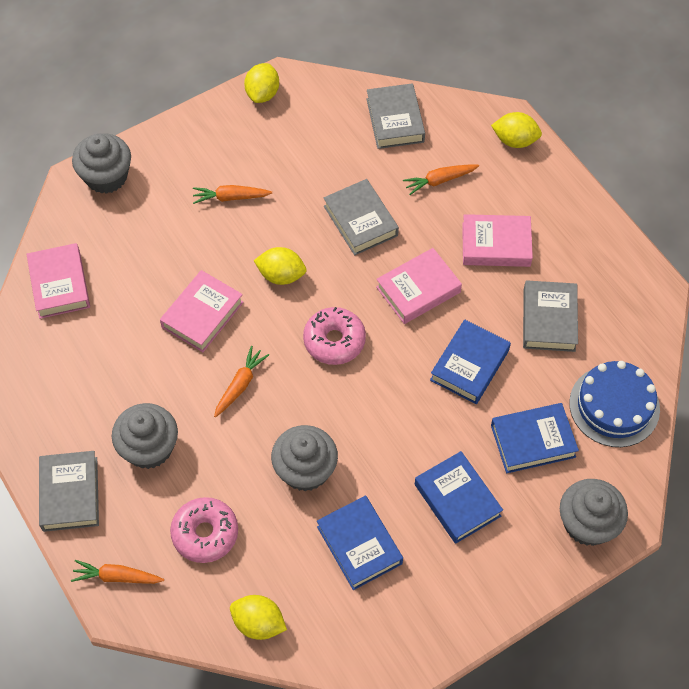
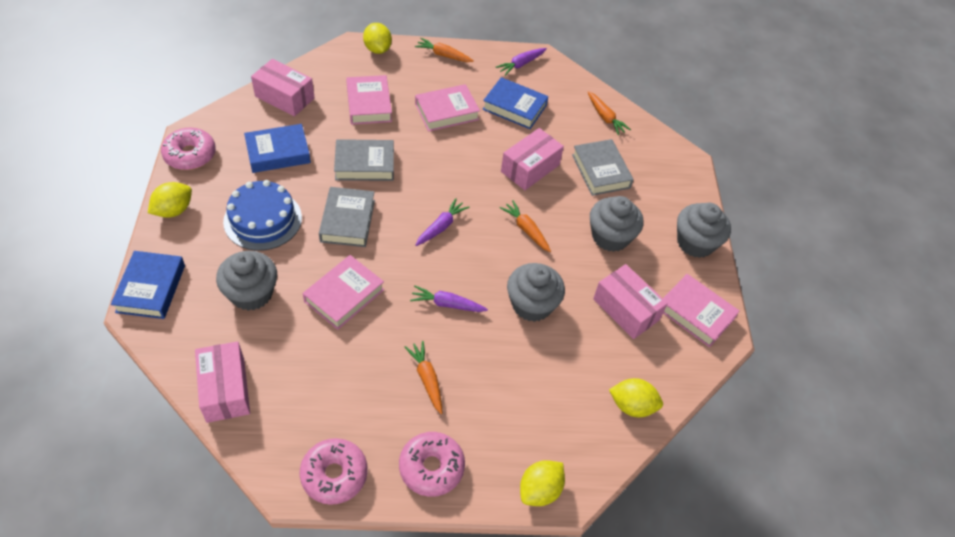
blue book: 4 -> 3
grey book: 4 -> 3
pink box: 0 -> 4
pink donut: 2 -> 3
purple carrot: 0 -> 3

